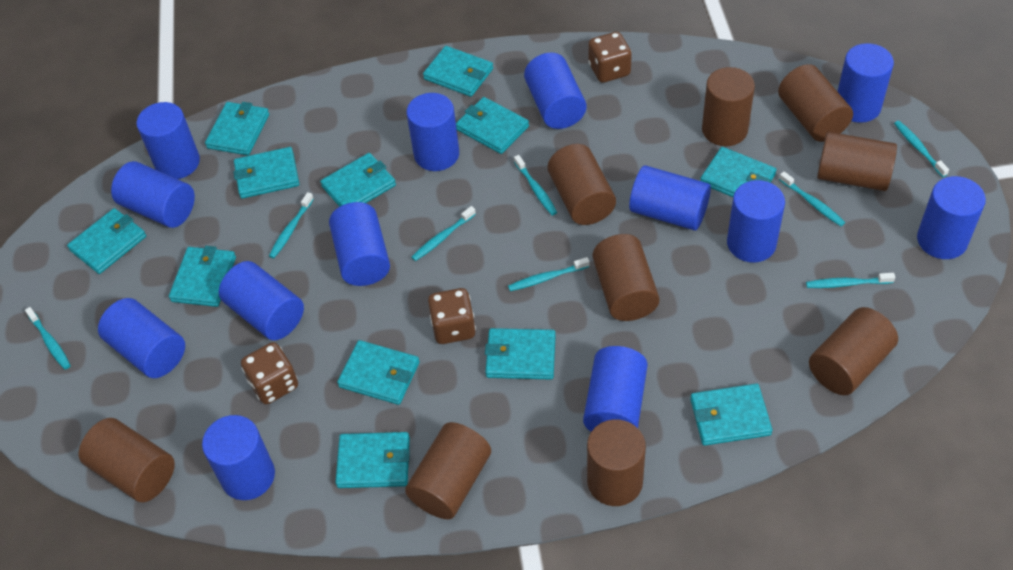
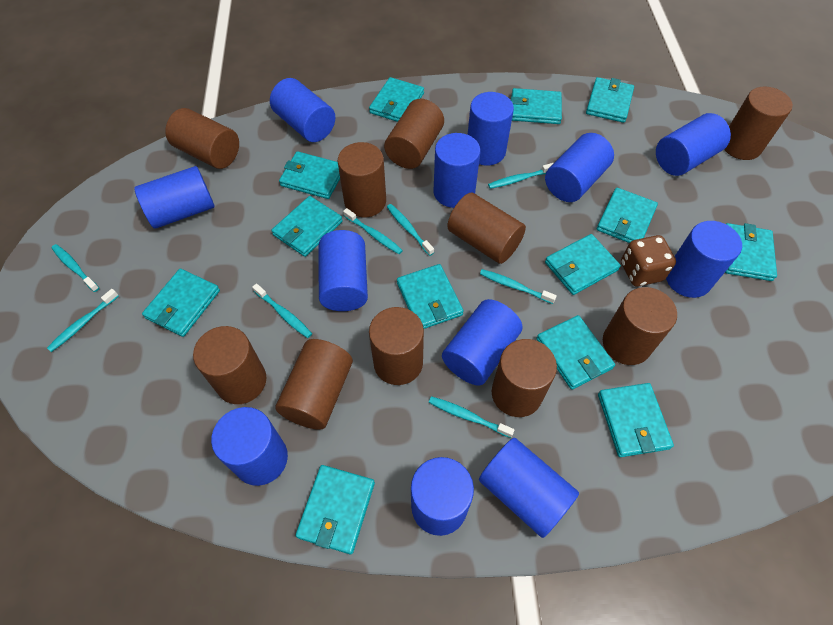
blue cylinder: 13 -> 12
brown cylinder: 9 -> 10
brown dice: 3 -> 1
turquoise wallet: 12 -> 13

